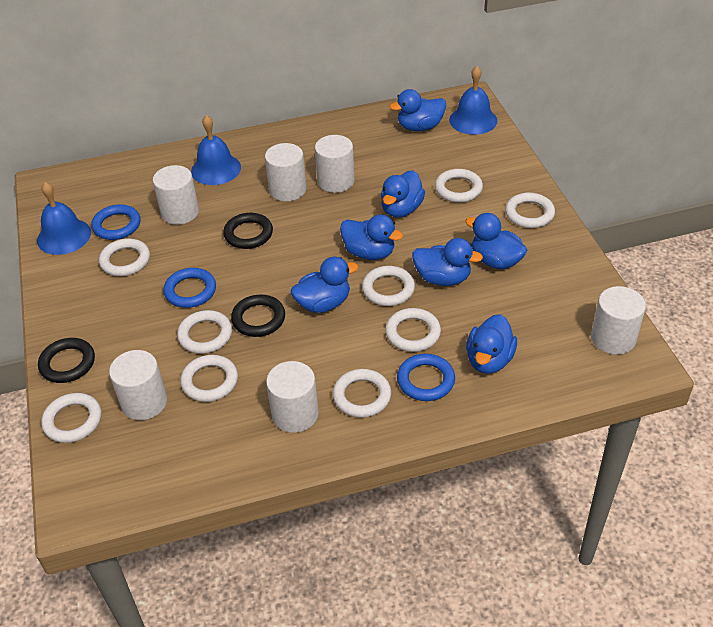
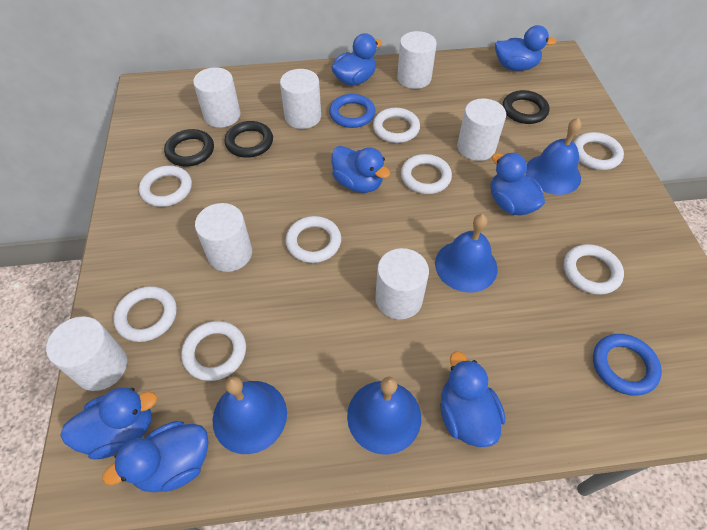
blue bell: 3 -> 4
blue ring: 3 -> 2
white cylinder: 6 -> 7
white ring: 9 -> 8

